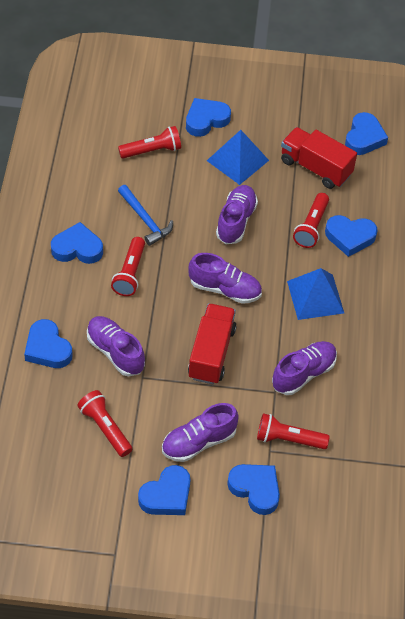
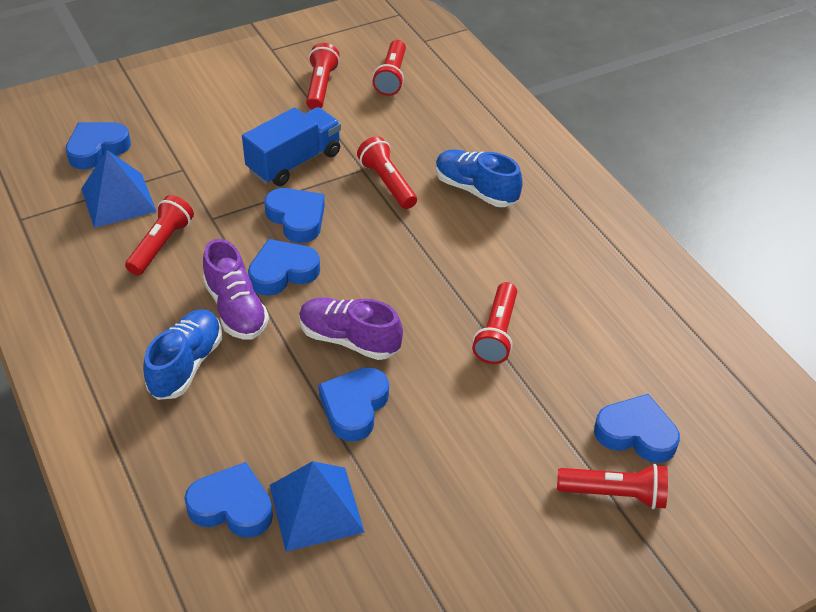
blue hammer: 1 -> 0
blue heart: 7 -> 6
blue shoe: 0 -> 2
blue truck: 0 -> 1
purple shoe: 5 -> 2
red flashlight: 5 -> 6
red truck: 2 -> 0

